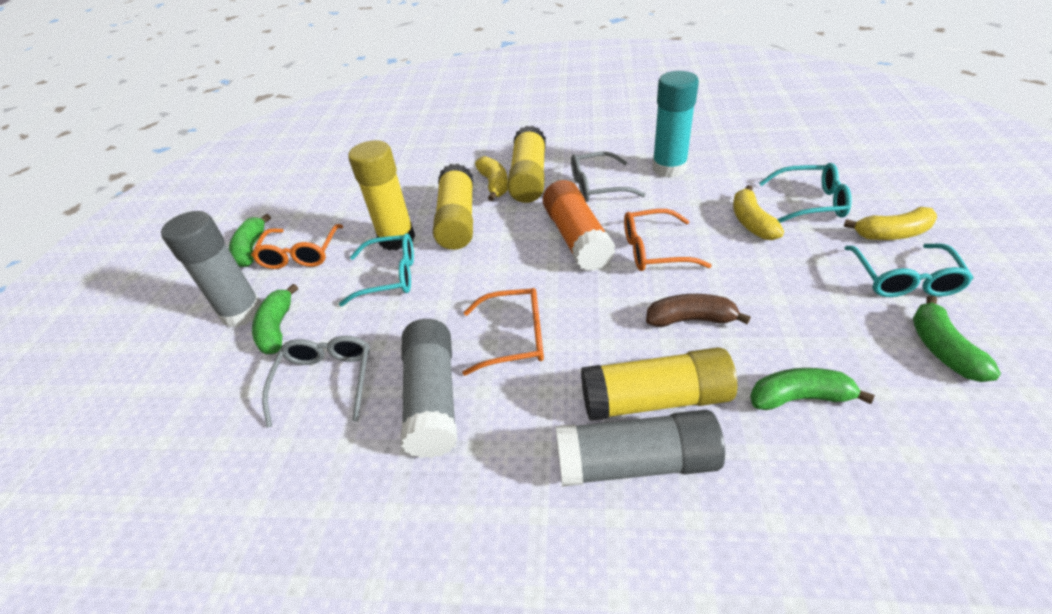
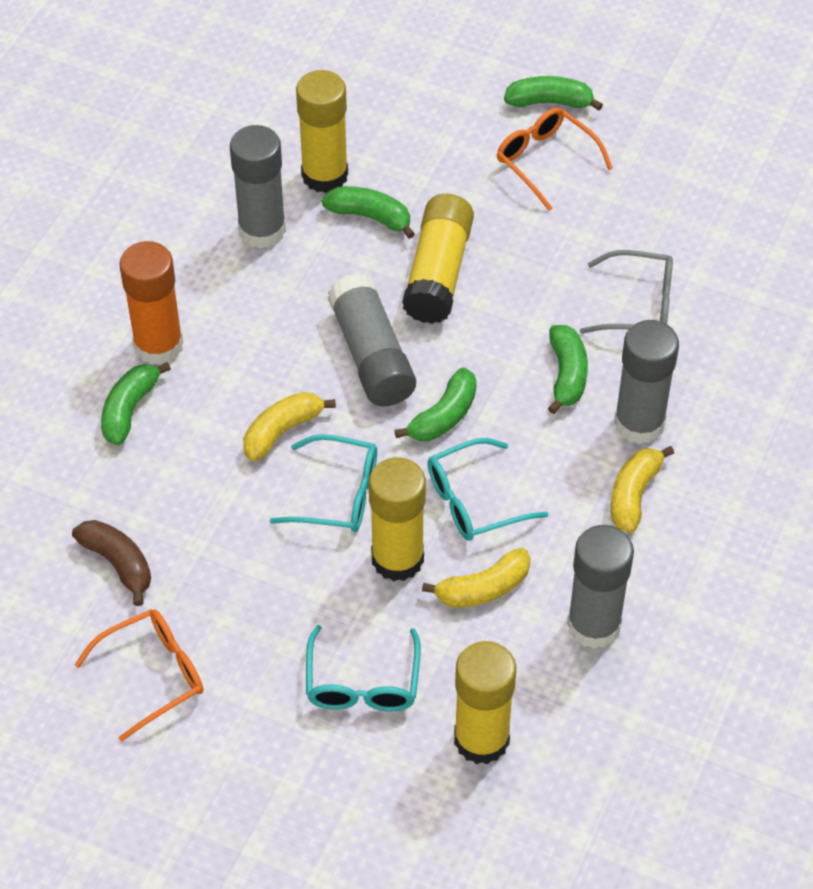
green banana: 4 -> 5
grey glasses: 2 -> 1
grey glue stick: 3 -> 4
orange glasses: 3 -> 2
turquoise glue stick: 1 -> 0

